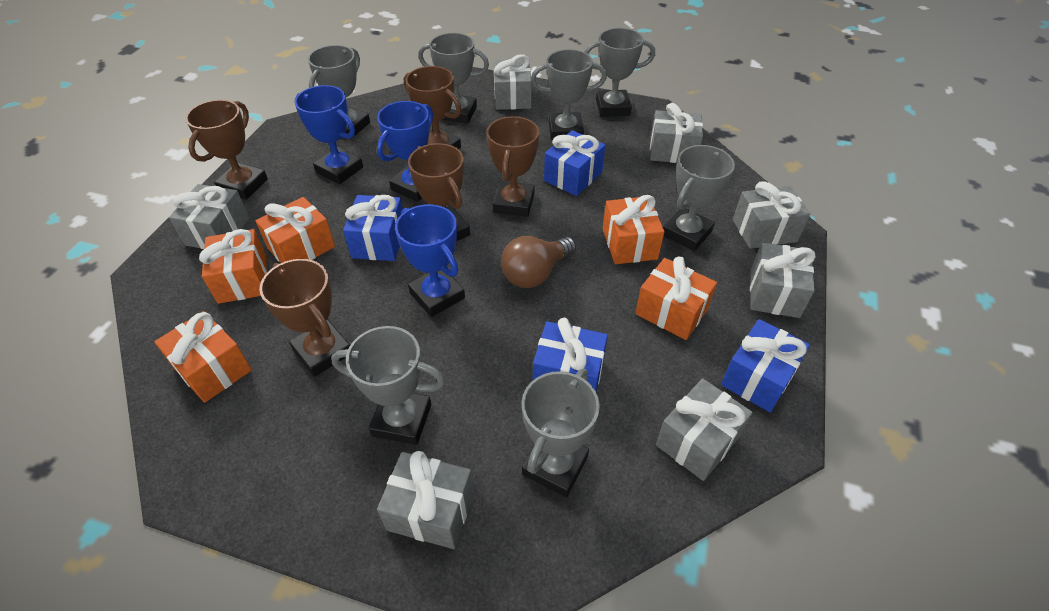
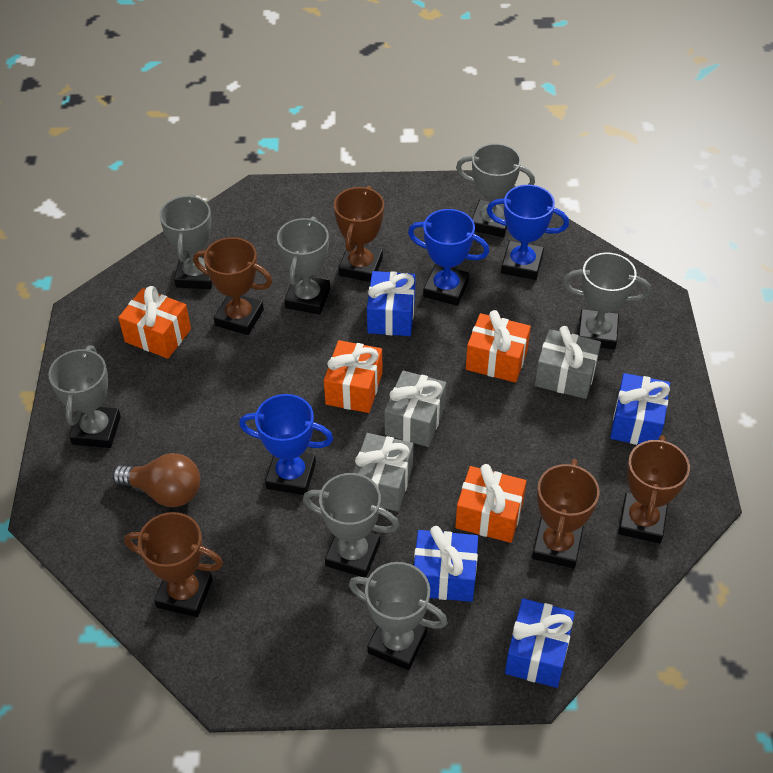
grey gift: 7 -> 3
orange gift: 5 -> 4

